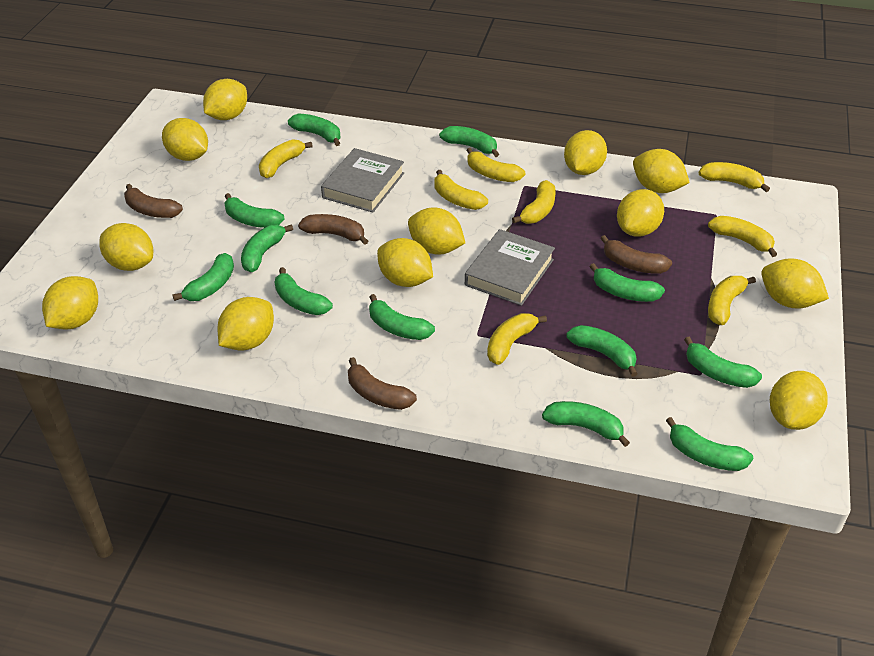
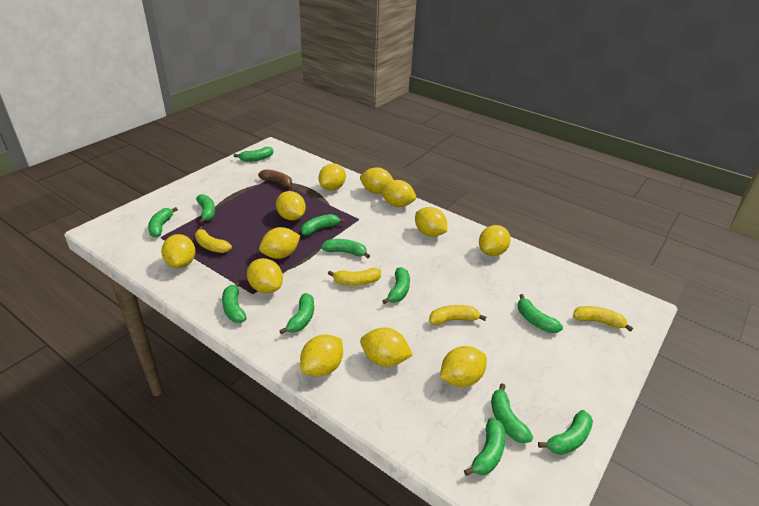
brown banana: 4 -> 1
grey book: 2 -> 0
yellow banana: 8 -> 4

